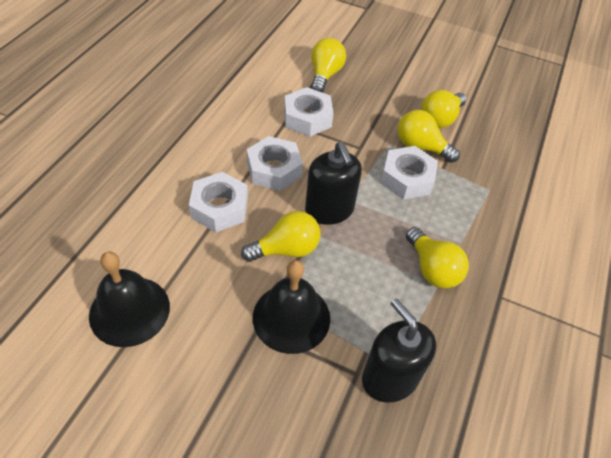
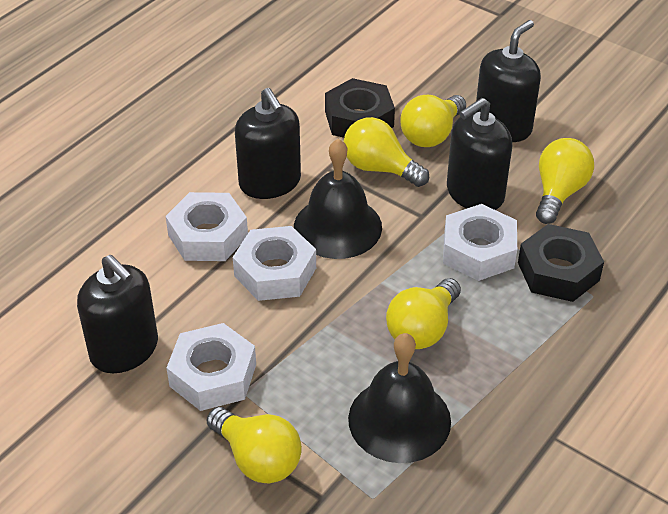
black nut: 0 -> 2
black soap dispenser: 2 -> 4

